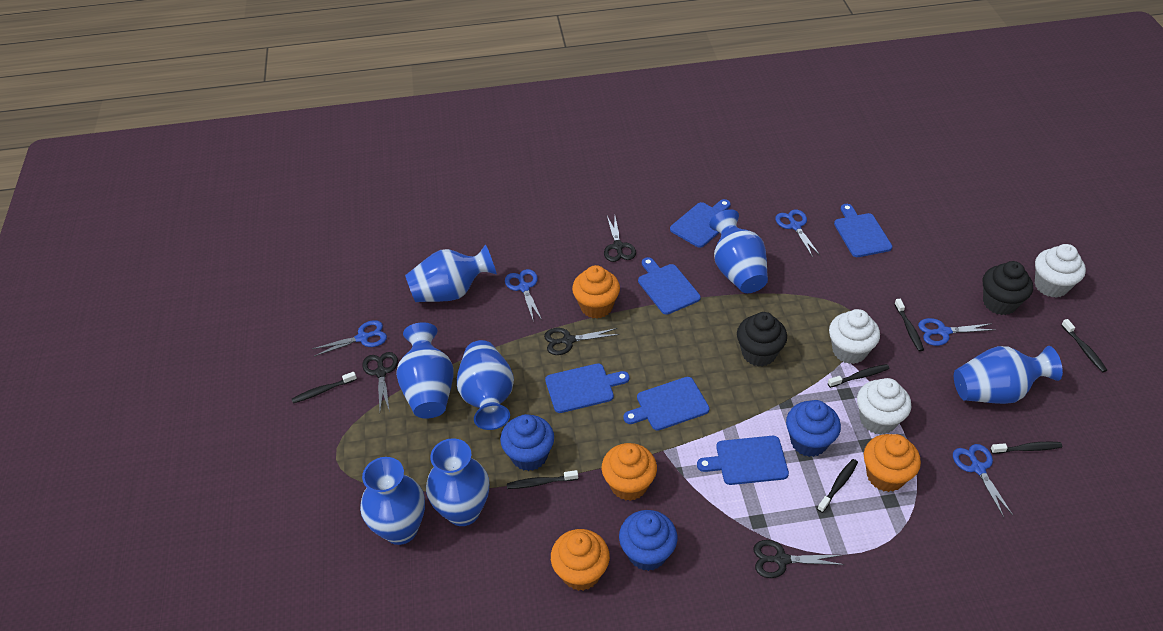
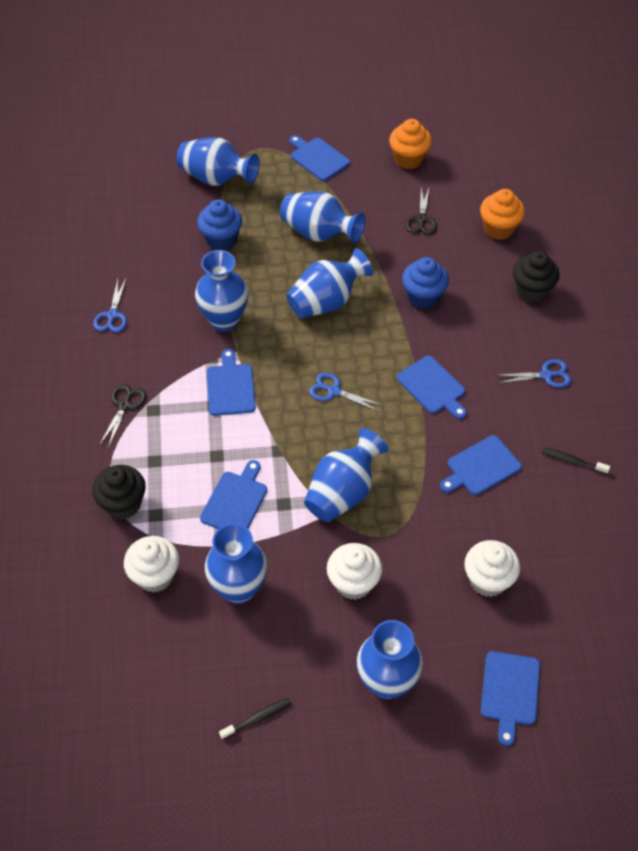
black scissors: 4 -> 2
black toothbrush: 7 -> 2
blue cupcake: 3 -> 2
blue scissors: 5 -> 3
orange cupcake: 4 -> 2

